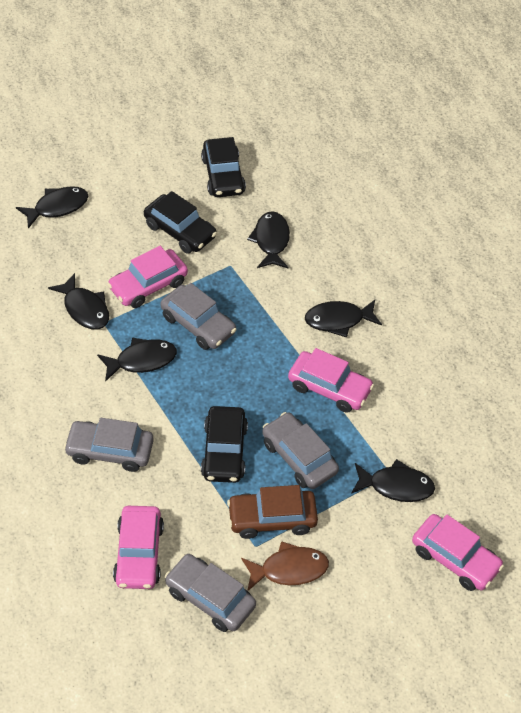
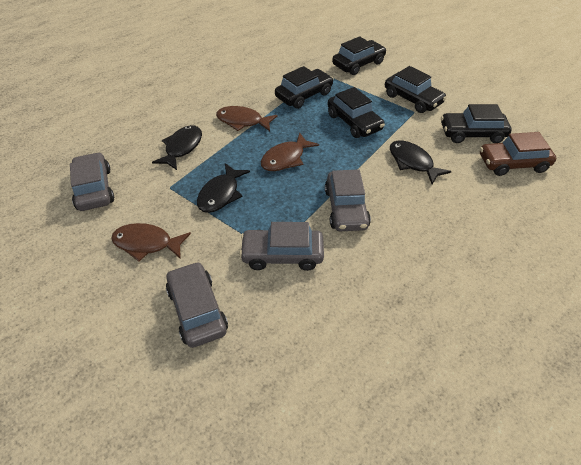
black car: 3 -> 5
black fish: 6 -> 3
brown fish: 1 -> 3
pink car: 4 -> 0

